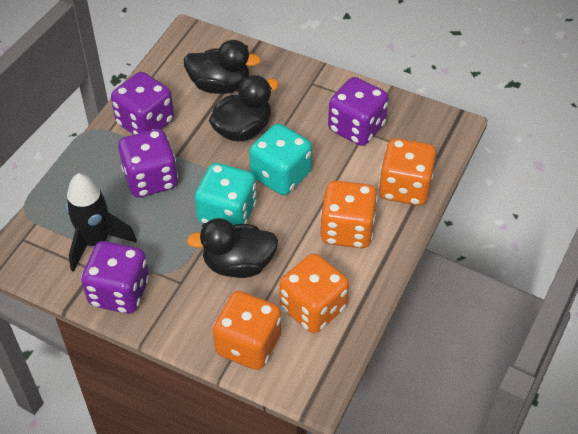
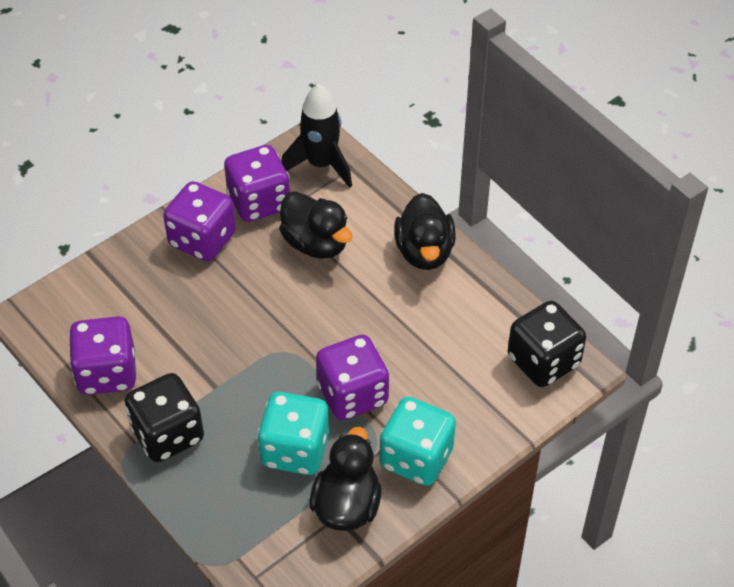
black dice: 0 -> 2
orange dice: 4 -> 0

